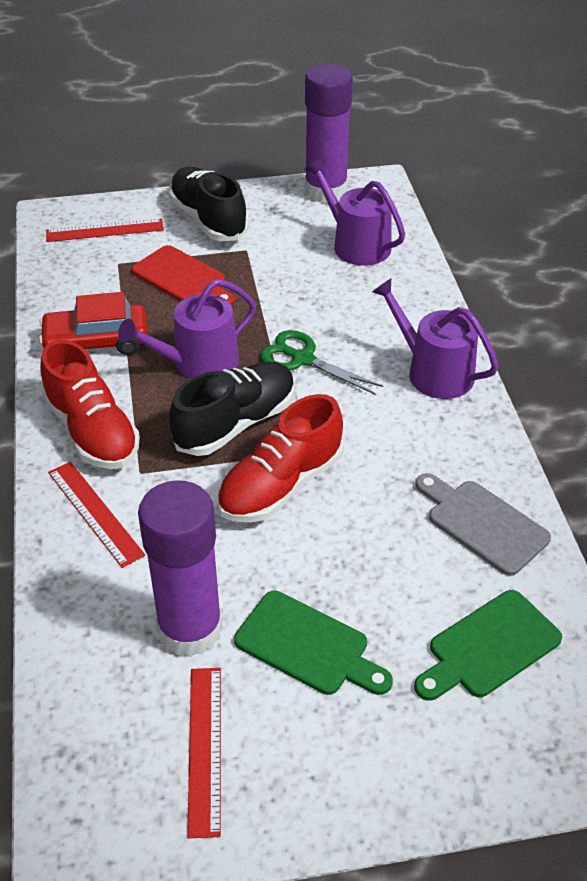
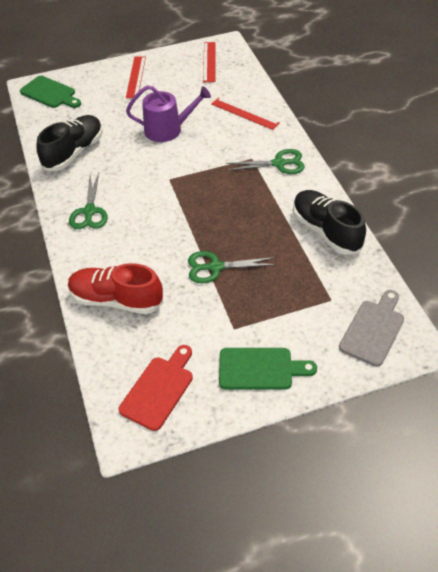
green scissors: 1 -> 3
purple glue stick: 2 -> 0
purple watering can: 3 -> 1
red car: 1 -> 0
red shoe: 2 -> 1

